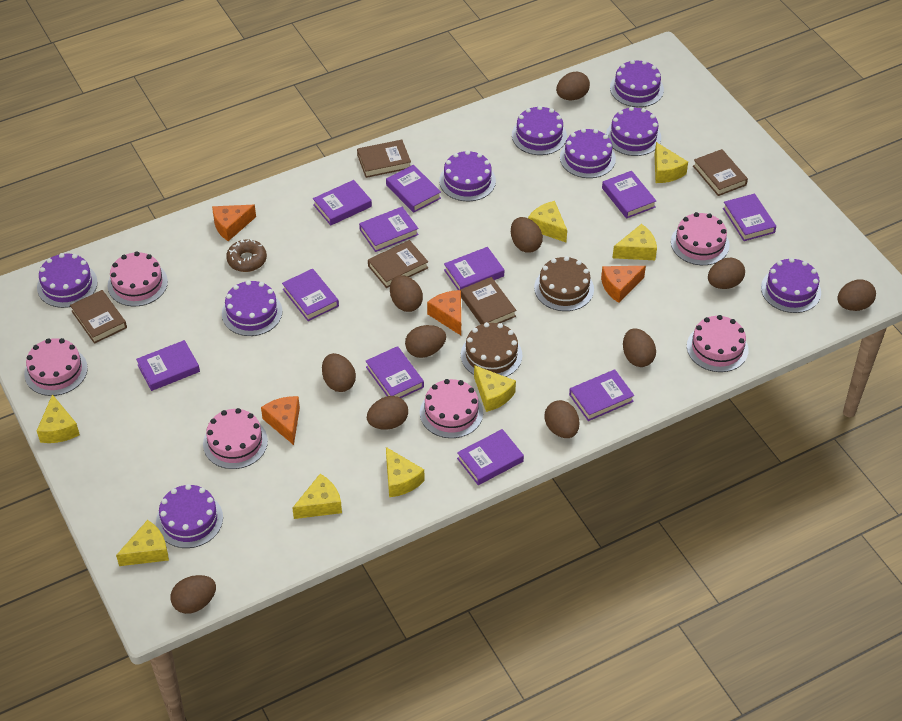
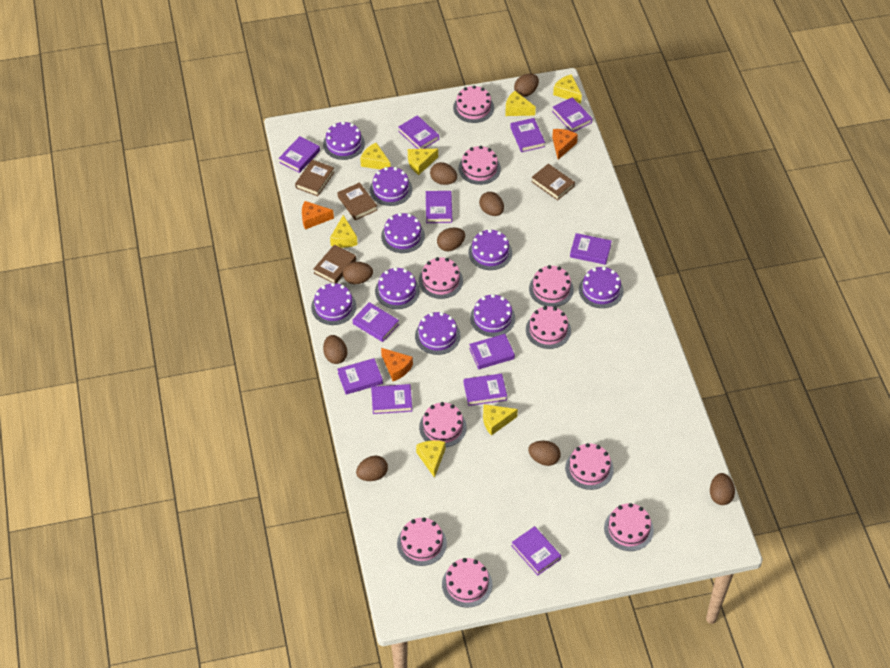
brown book: 5 -> 4
brown cake: 2 -> 0
brown donut: 1 -> 0
brown egg: 11 -> 9
orange cheese: 4 -> 3
pink cake: 6 -> 10
purple book: 11 -> 12
yellow cheese: 8 -> 7

